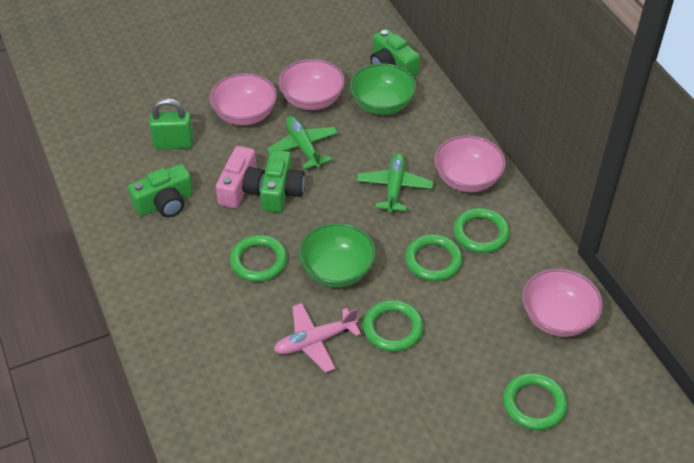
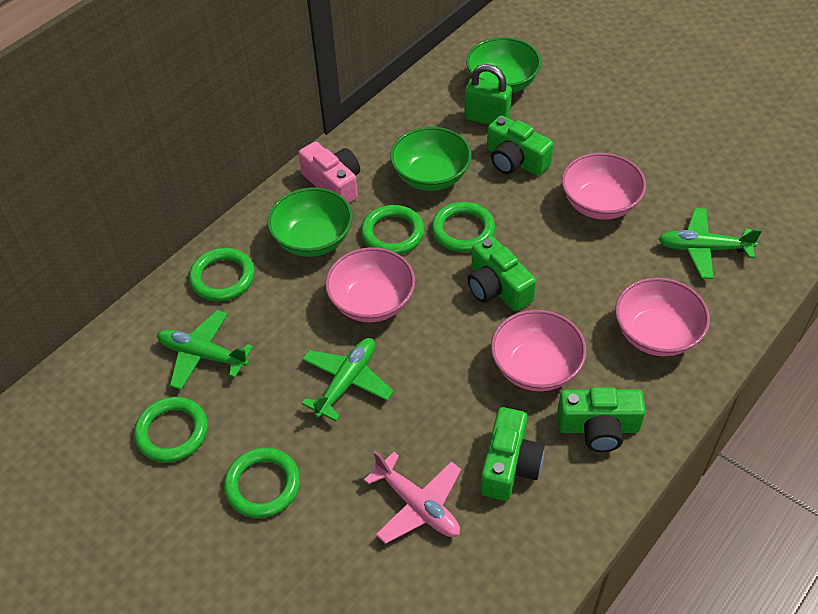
green bowl: 2 -> 3
green camera: 3 -> 4
green plane: 2 -> 3

